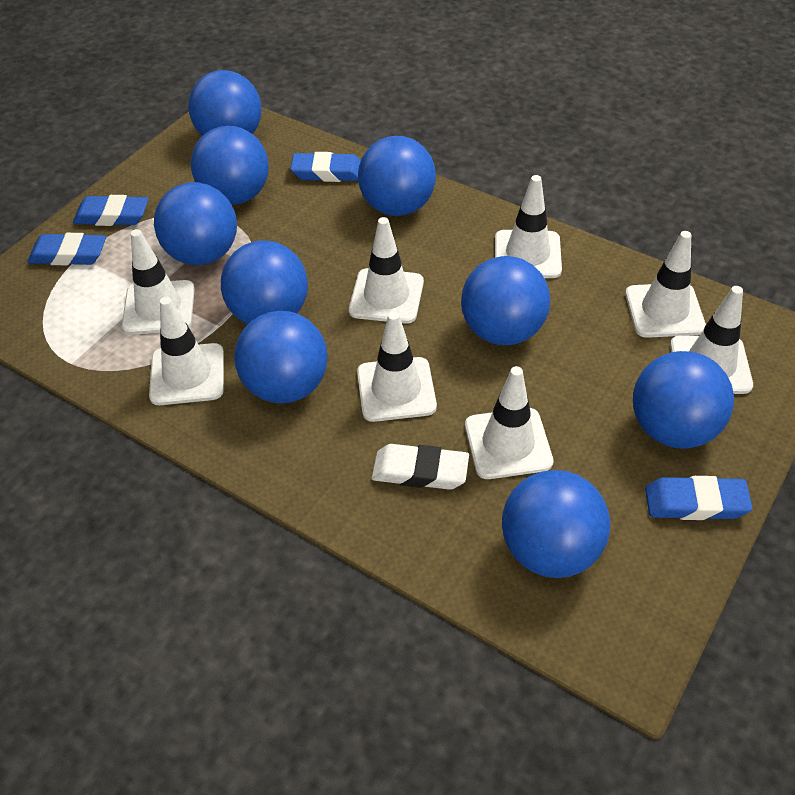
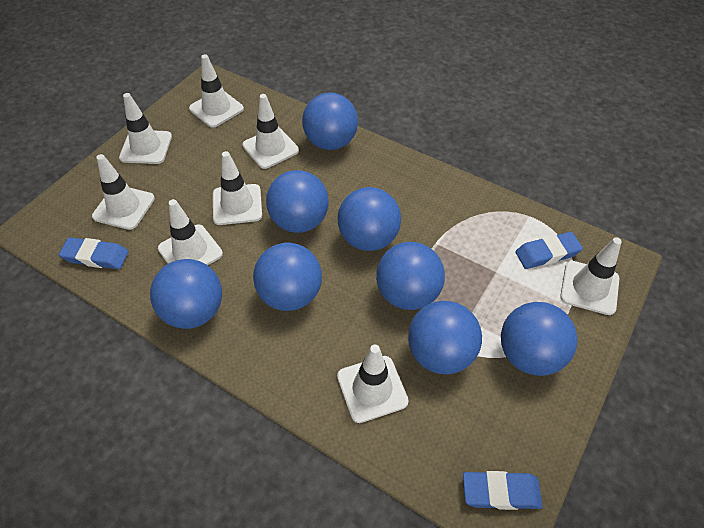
blue ball: 9 -> 8
blue eraser: 4 -> 3
white eraser: 1 -> 0

